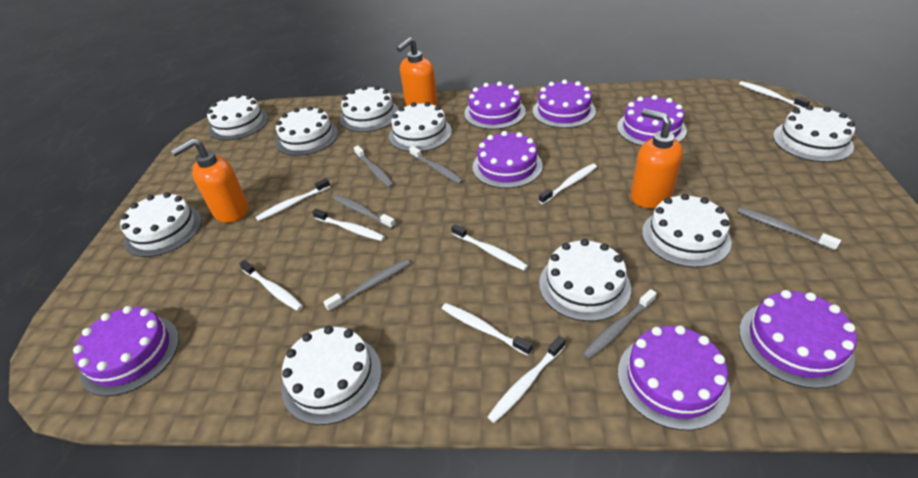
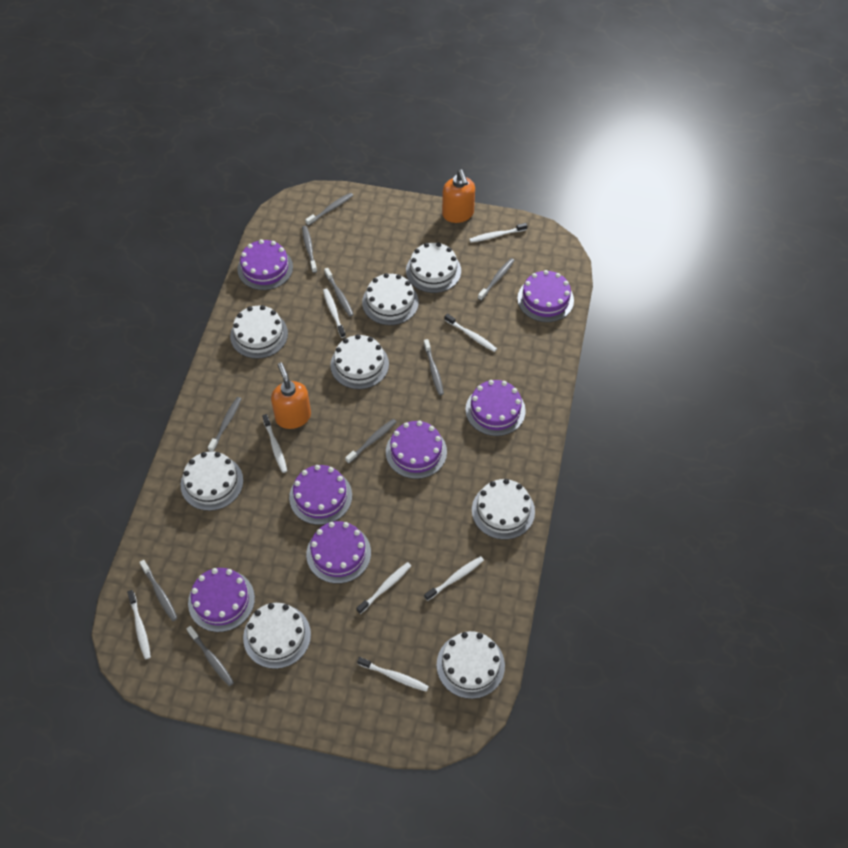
grey toothbrush: 6 -> 9
orange soap dispenser: 3 -> 2
white cake: 9 -> 8

